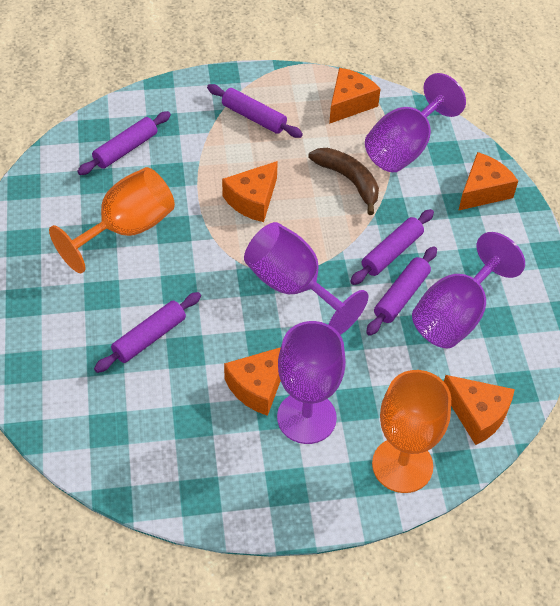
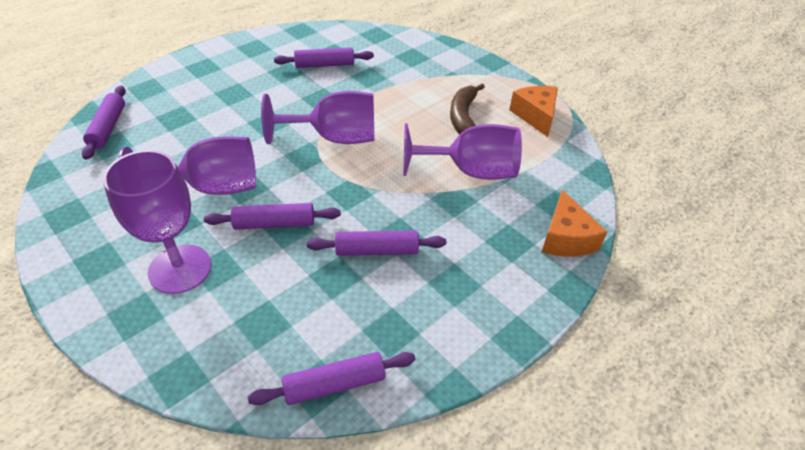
orange cheese: 5 -> 2
orange goblet: 2 -> 0

